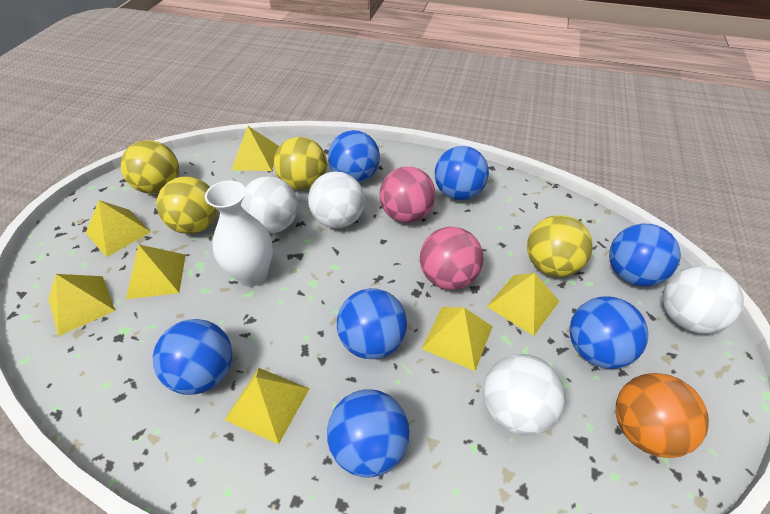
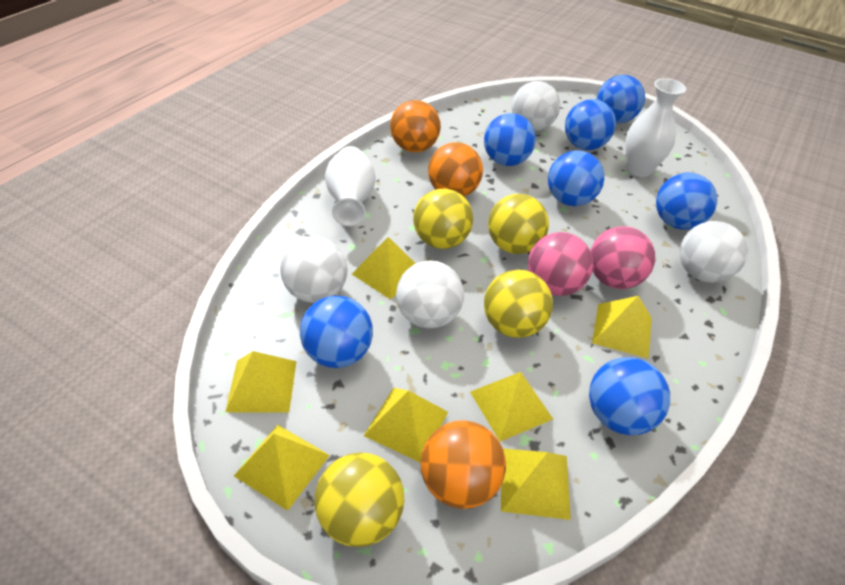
orange ball: 1 -> 3
white vase: 1 -> 2

